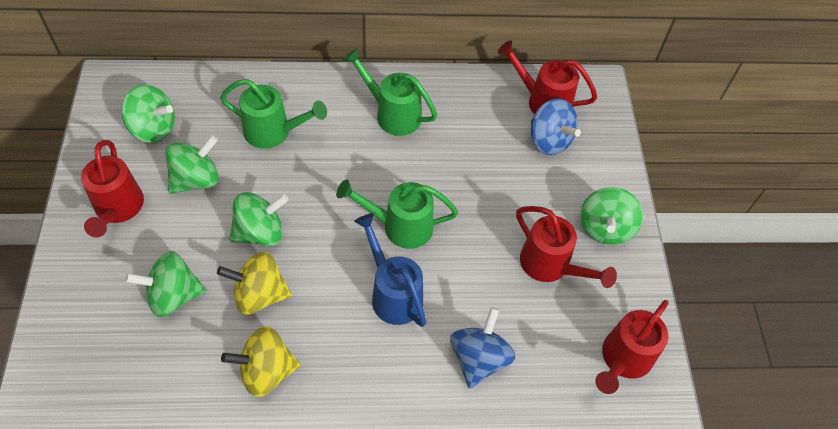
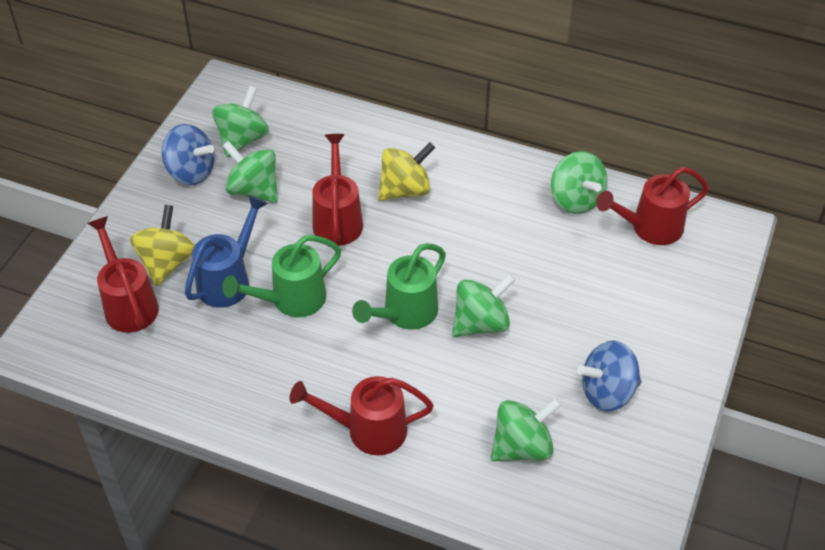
green watering can: 3 -> 2

